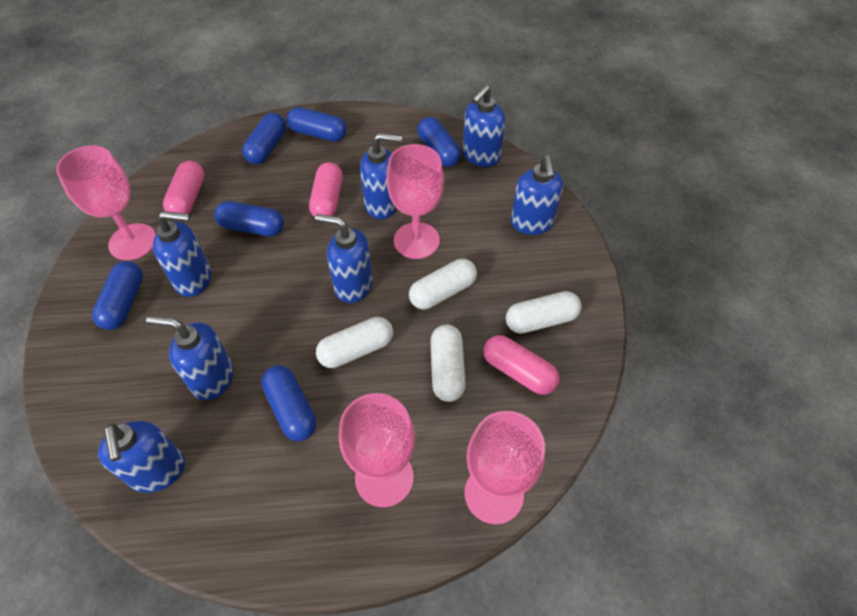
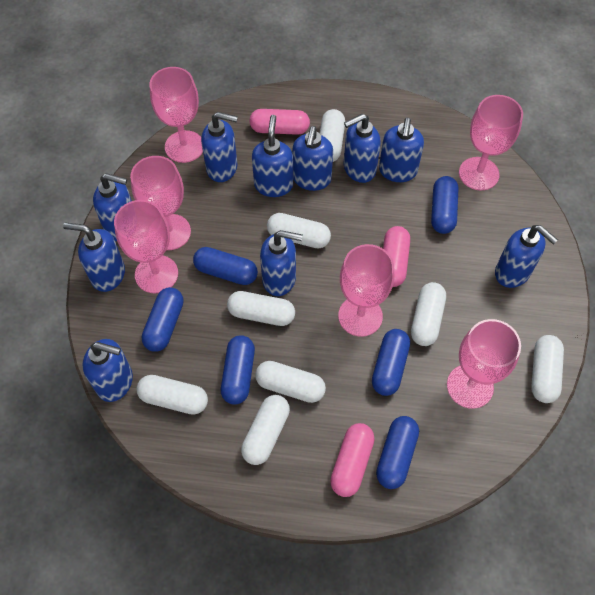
blue soap dispenser: 7 -> 10
pink goblet: 4 -> 6
white capsule: 4 -> 8

